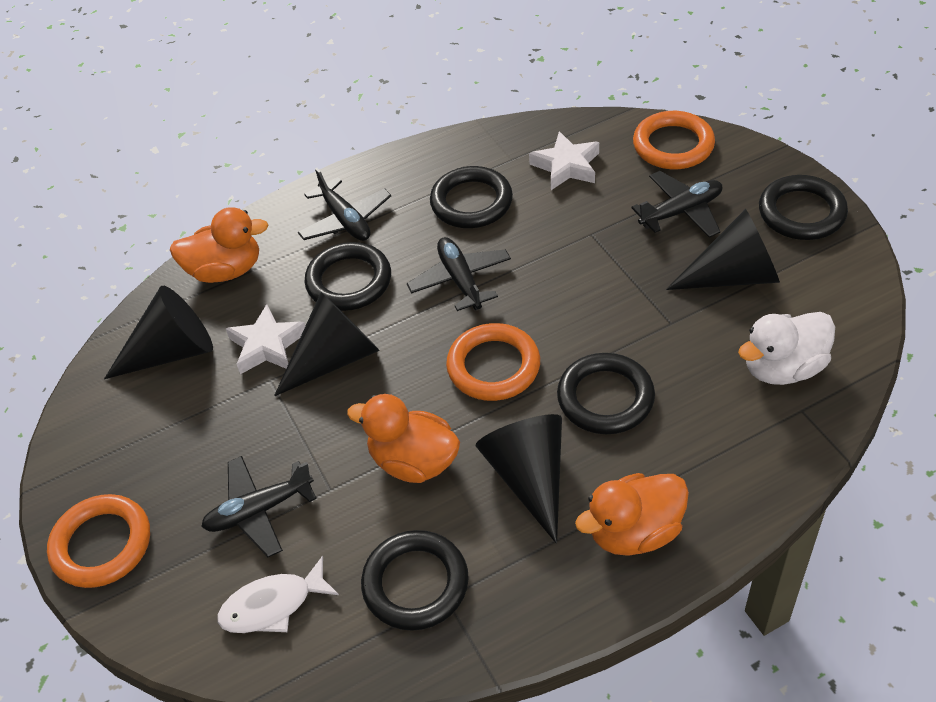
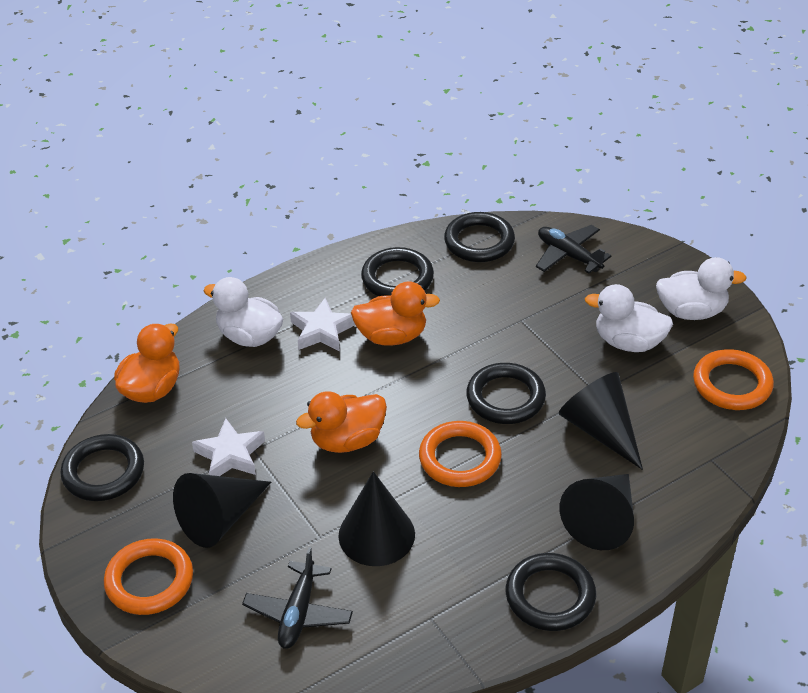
black plane: 4 -> 2
white duck: 1 -> 3
white fish: 1 -> 0

